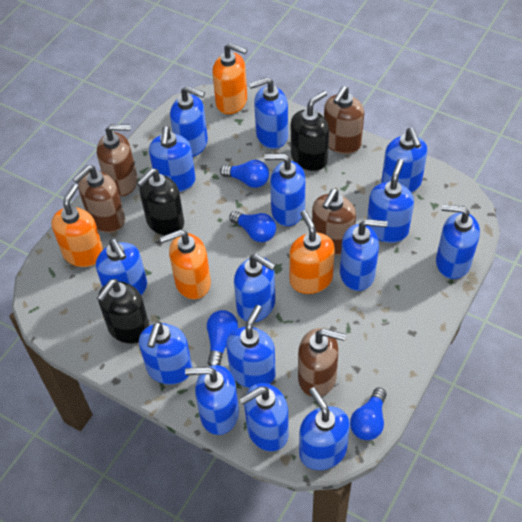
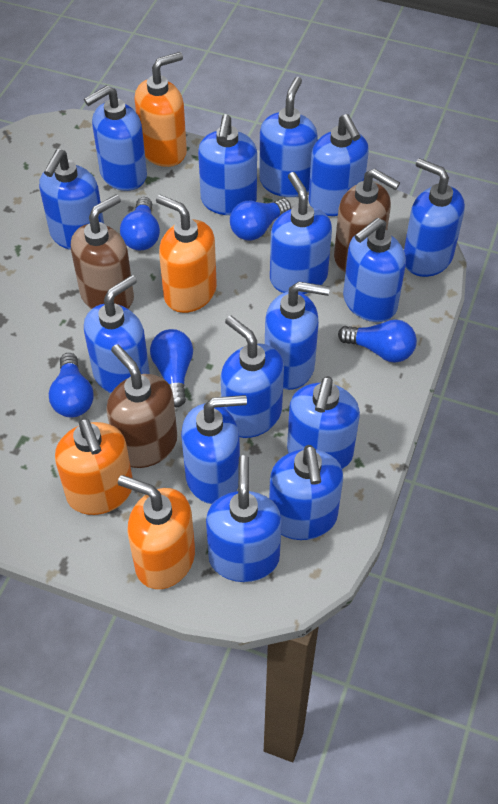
black soap dispenser: 3 -> 0
blue light bulb: 4 -> 5
brown soap dispenser: 5 -> 3

